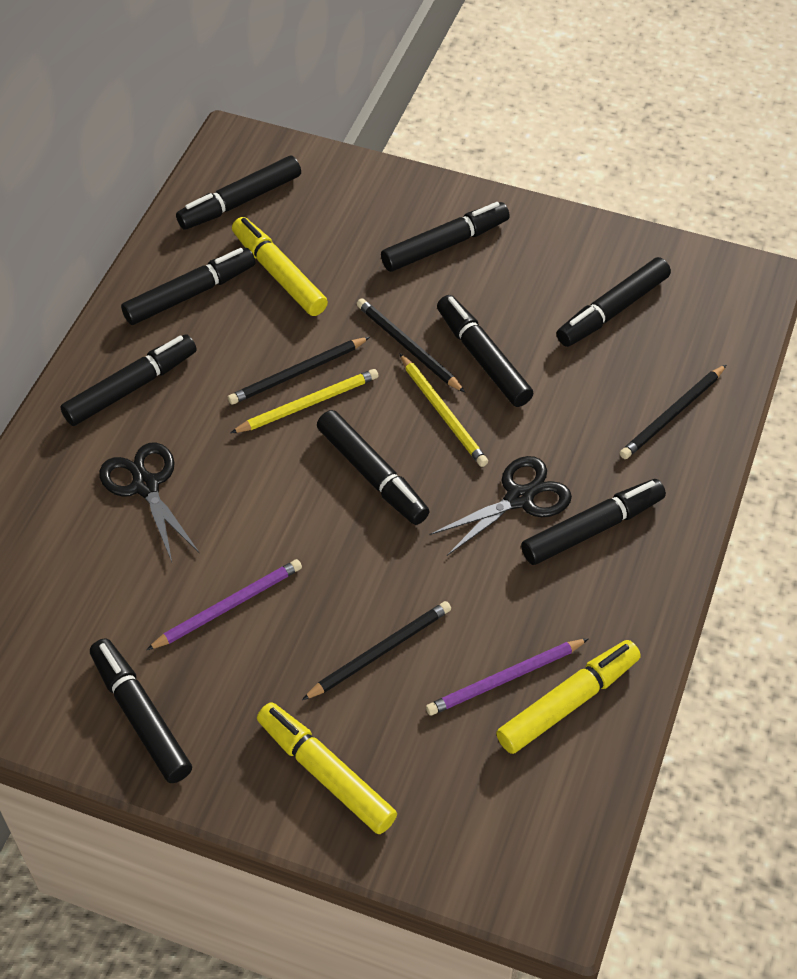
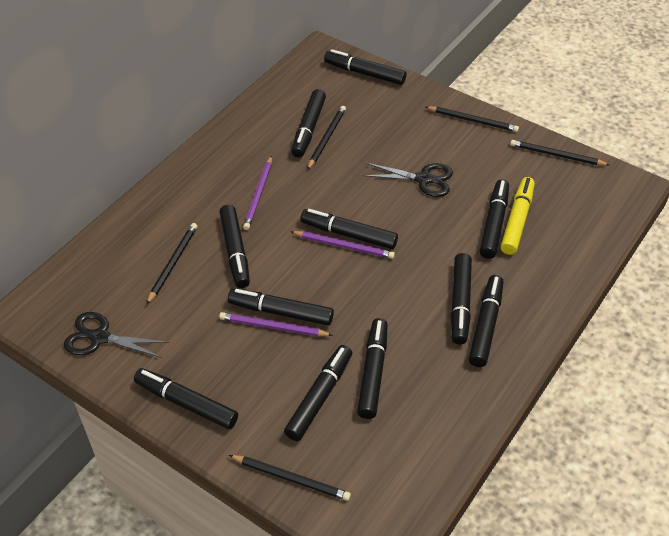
black marker: 9 -> 11
black pencil: 4 -> 5
purple pencil: 2 -> 3
yellow marker: 3 -> 1
yellow pencil: 2 -> 0

